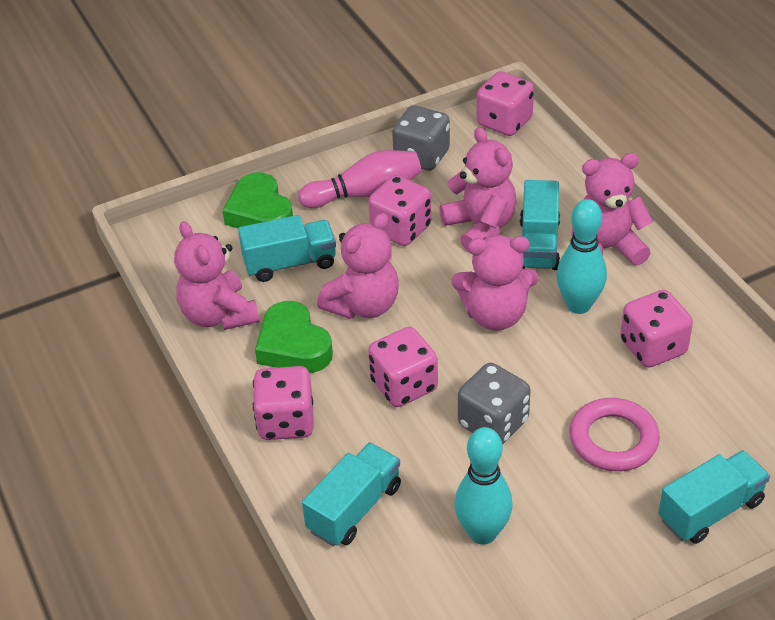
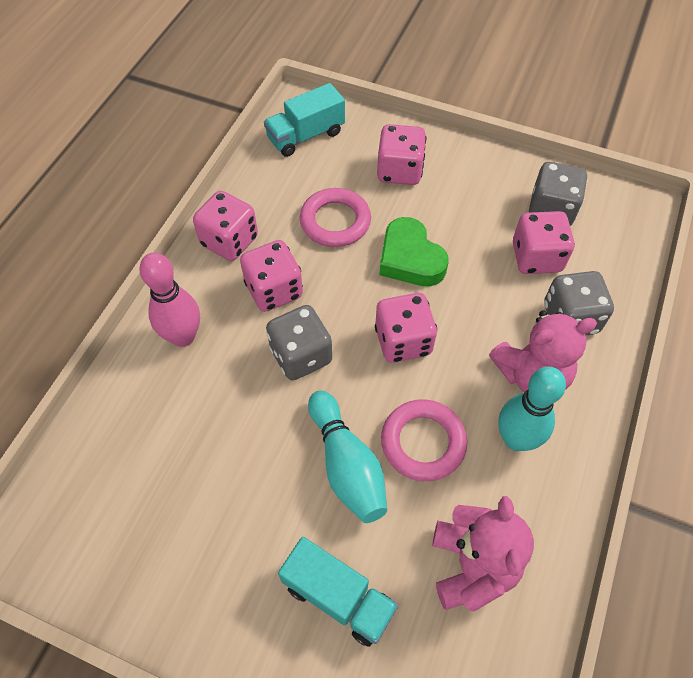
green heart: 2 -> 1
grey dice: 2 -> 3
pink ring: 1 -> 2
pink teddy bear: 5 -> 2
turquoise truck: 4 -> 2

